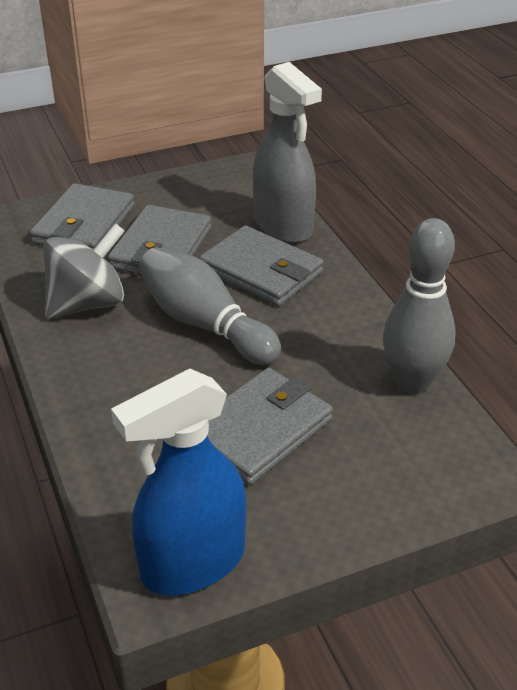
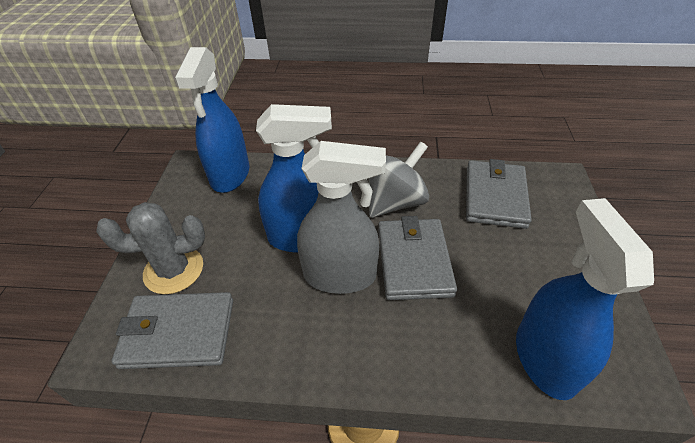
blue spray bottle: 1 -> 3
grey bowling pin: 2 -> 0
grey cactus: 0 -> 1
grey wallet: 4 -> 3

